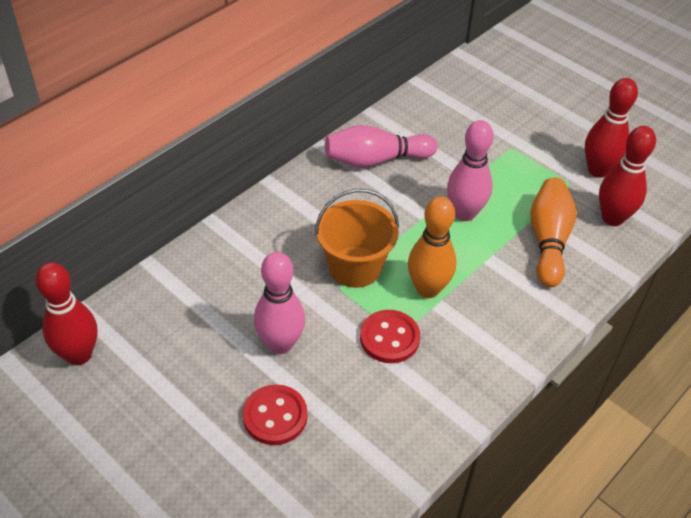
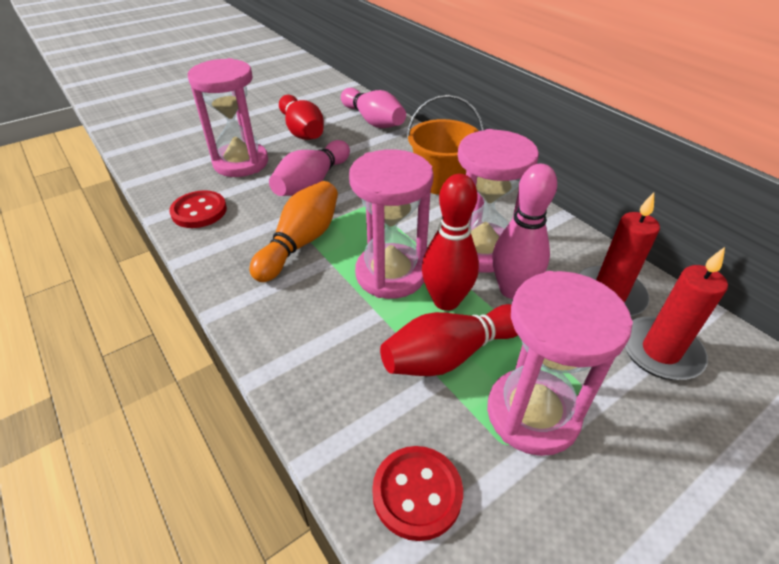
orange bowling pin: 2 -> 1
pink hourglass: 0 -> 4
red candle: 0 -> 2

